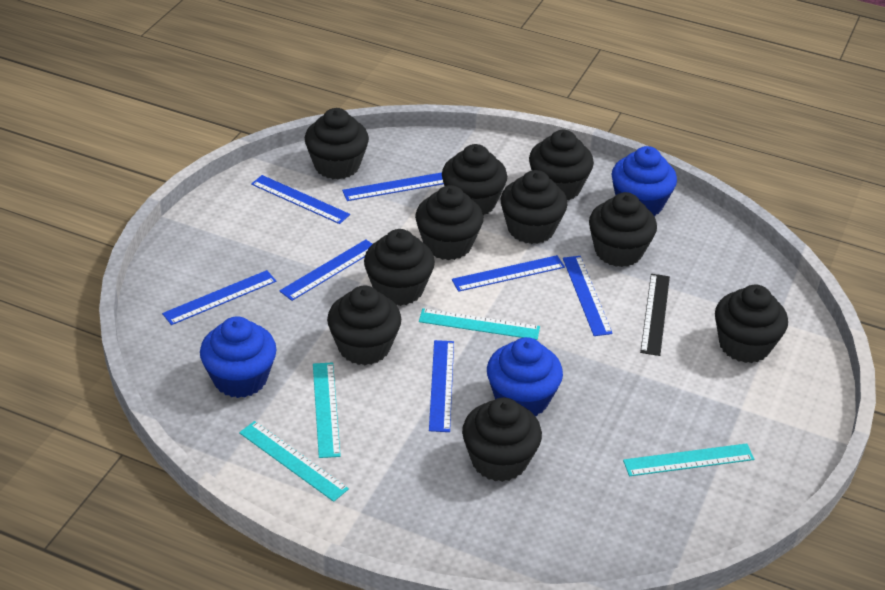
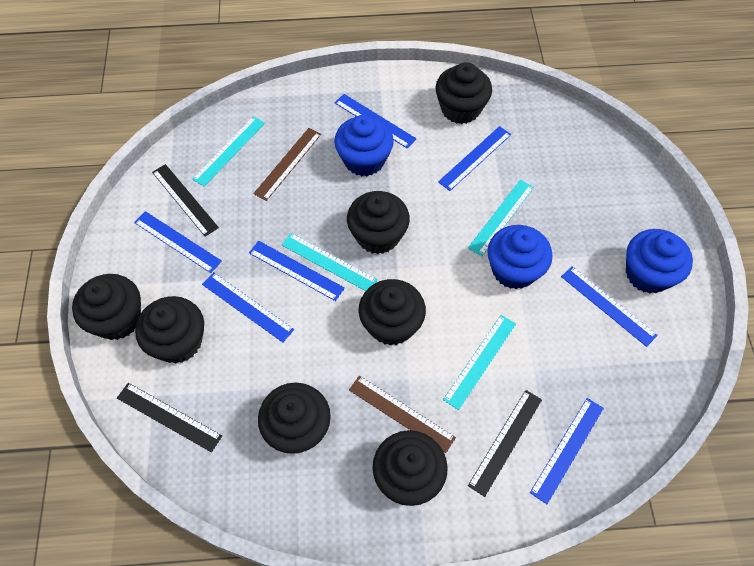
black cupcake: 10 -> 7
black ruler: 1 -> 3
brown ruler: 0 -> 2

